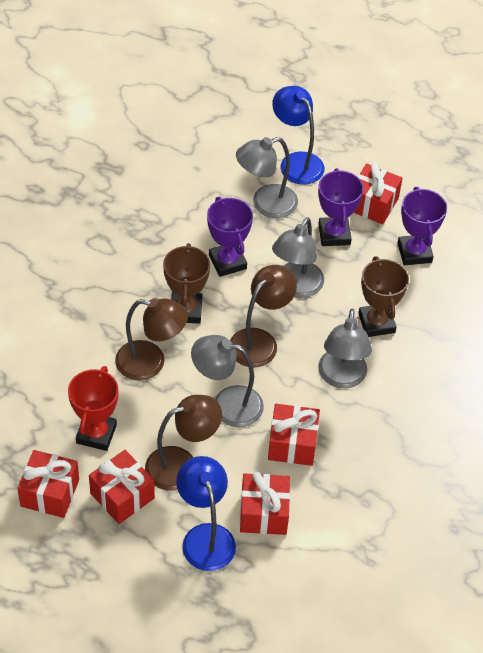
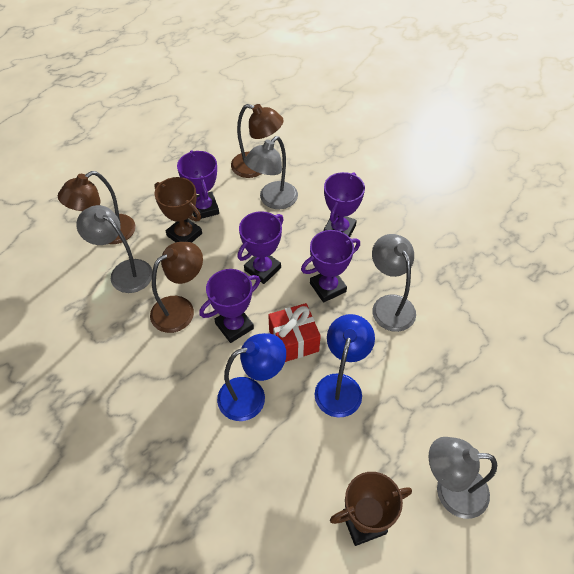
purple trophy: 3 -> 5
red gift: 5 -> 1
red trophy: 1 -> 0

